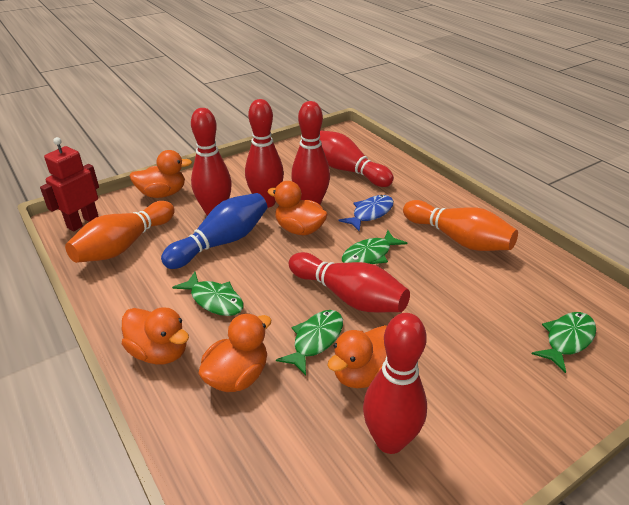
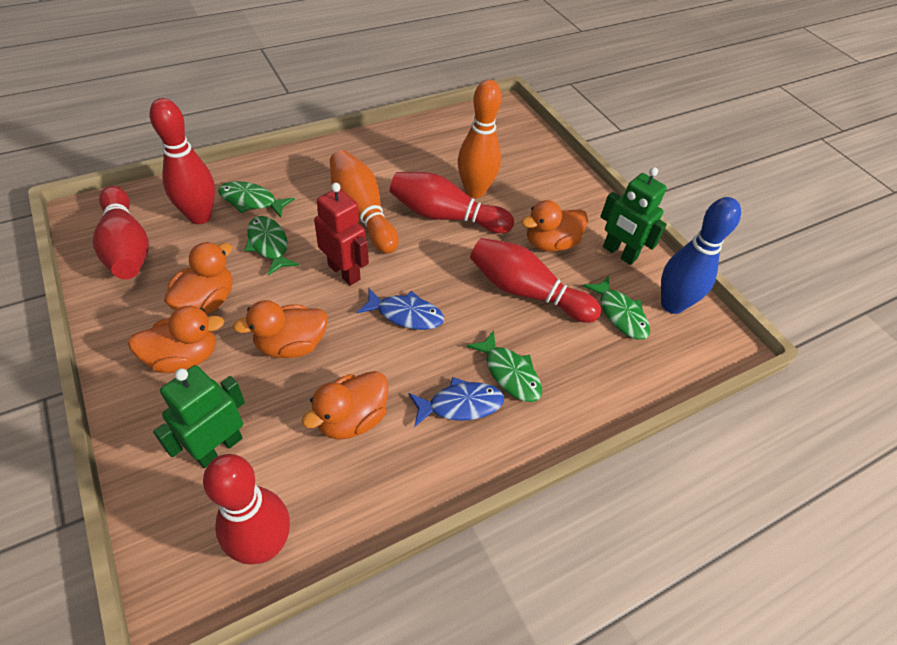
blue fish: 1 -> 2
green robot: 0 -> 2
red bowling pin: 6 -> 5

